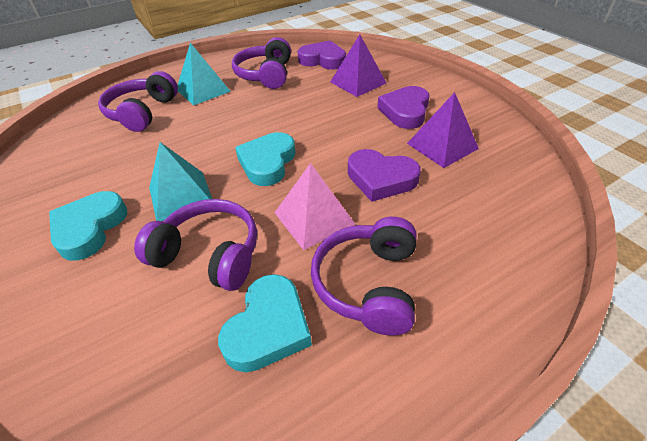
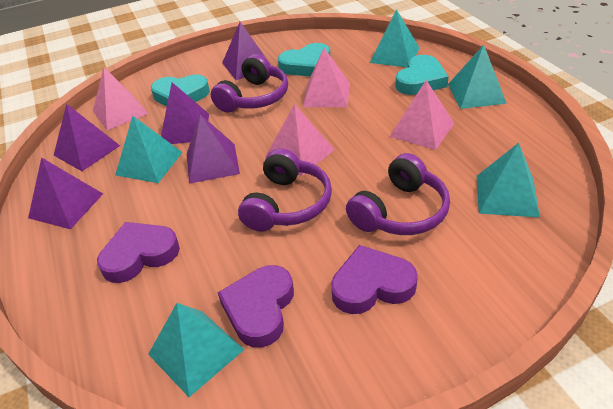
pink pyramid: 1 -> 4
purple headphones: 4 -> 3
purple pyramid: 2 -> 5
turquoise pyramid: 2 -> 5

